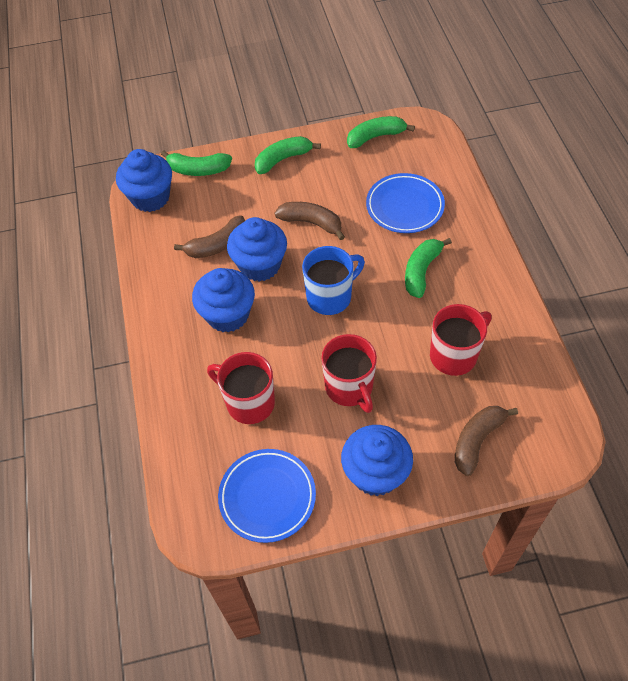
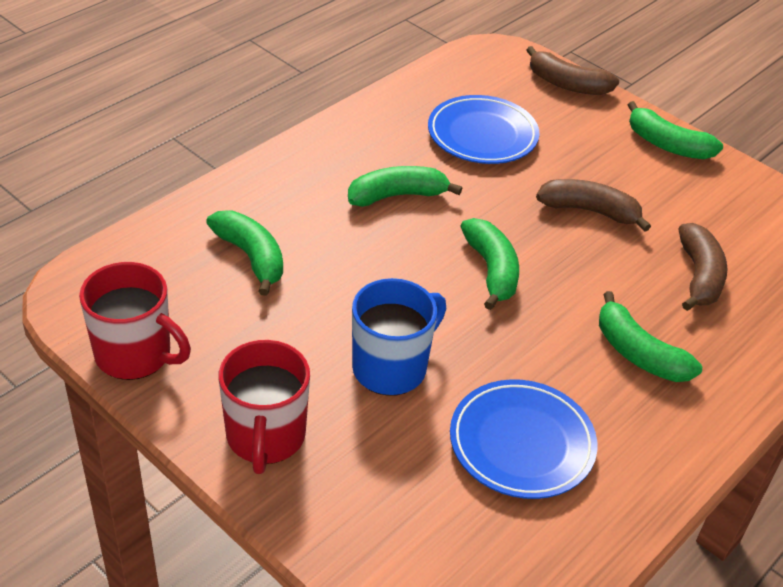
blue cupcake: 4 -> 0
green banana: 4 -> 5
red mug: 3 -> 2

